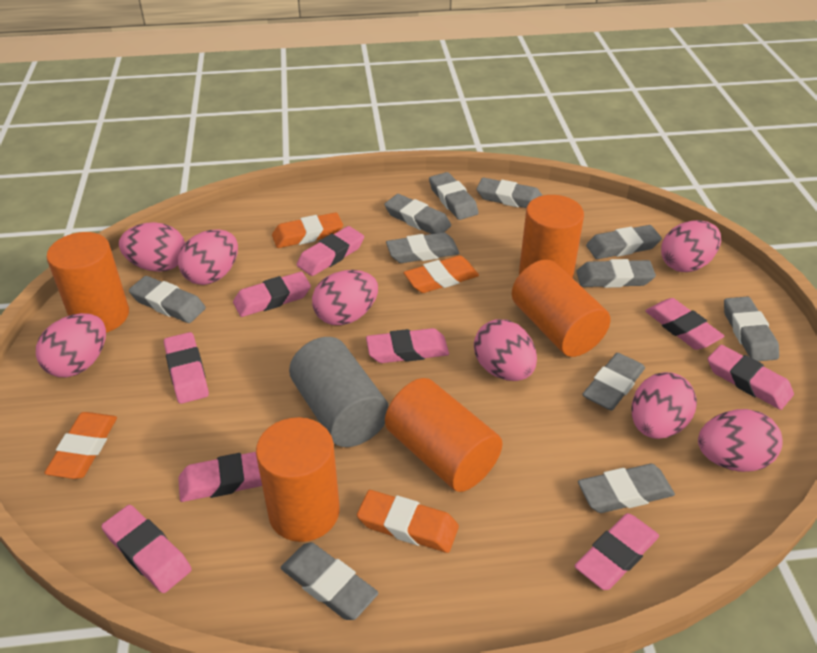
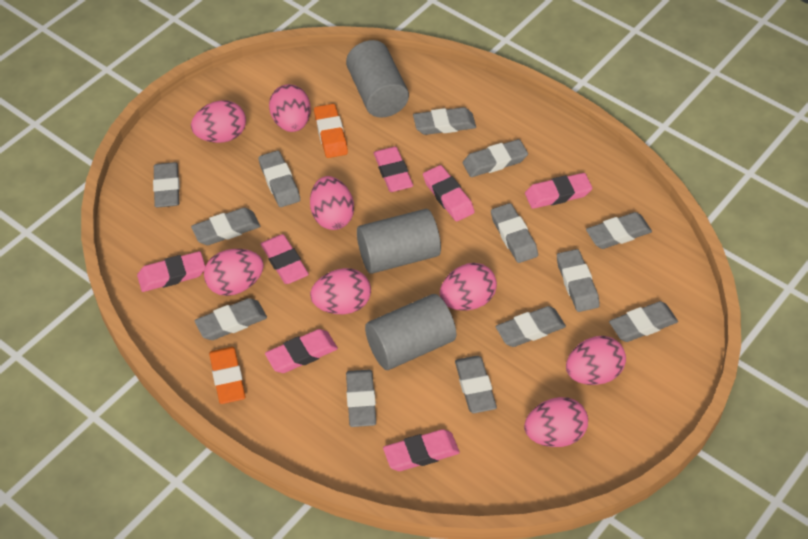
grey cylinder: 1 -> 3
grey eraser: 11 -> 13
orange cylinder: 5 -> 0
orange eraser: 4 -> 2
pink eraser: 9 -> 7

